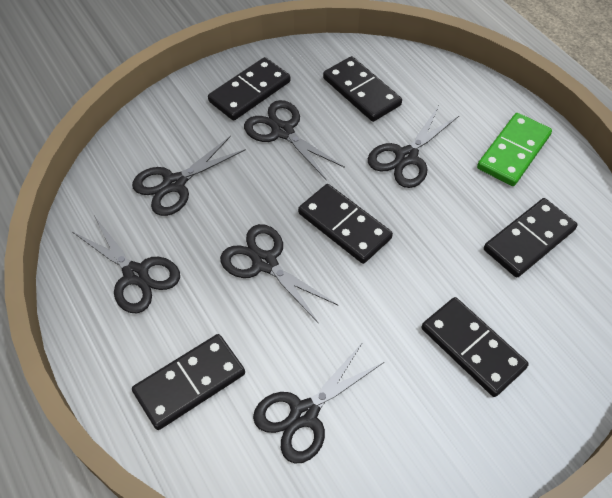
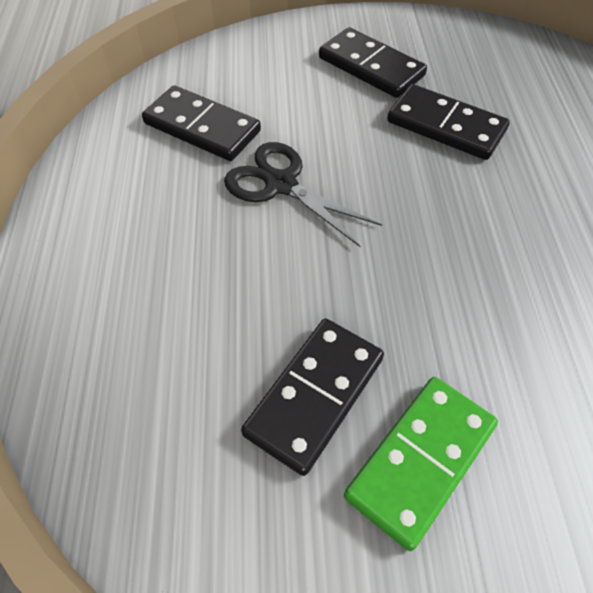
black domino: 6 -> 4
black scissors: 6 -> 1

